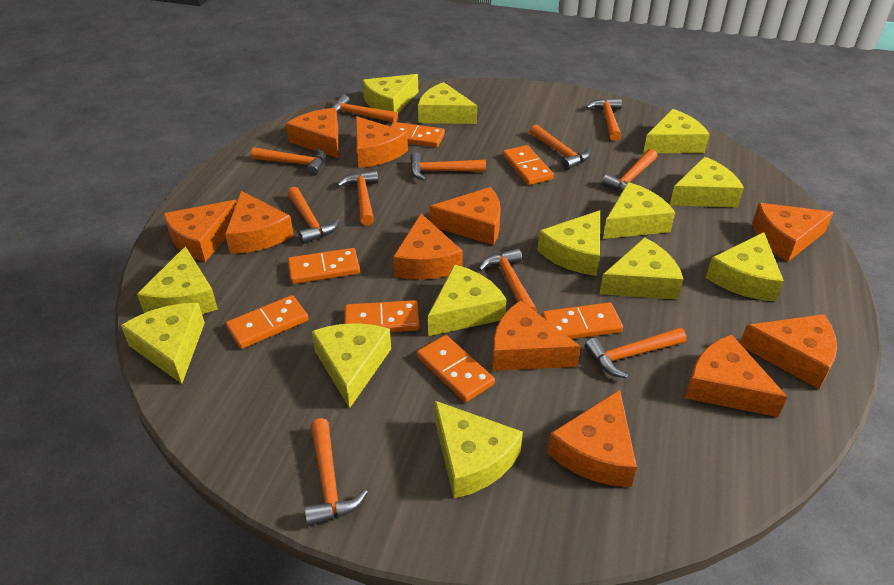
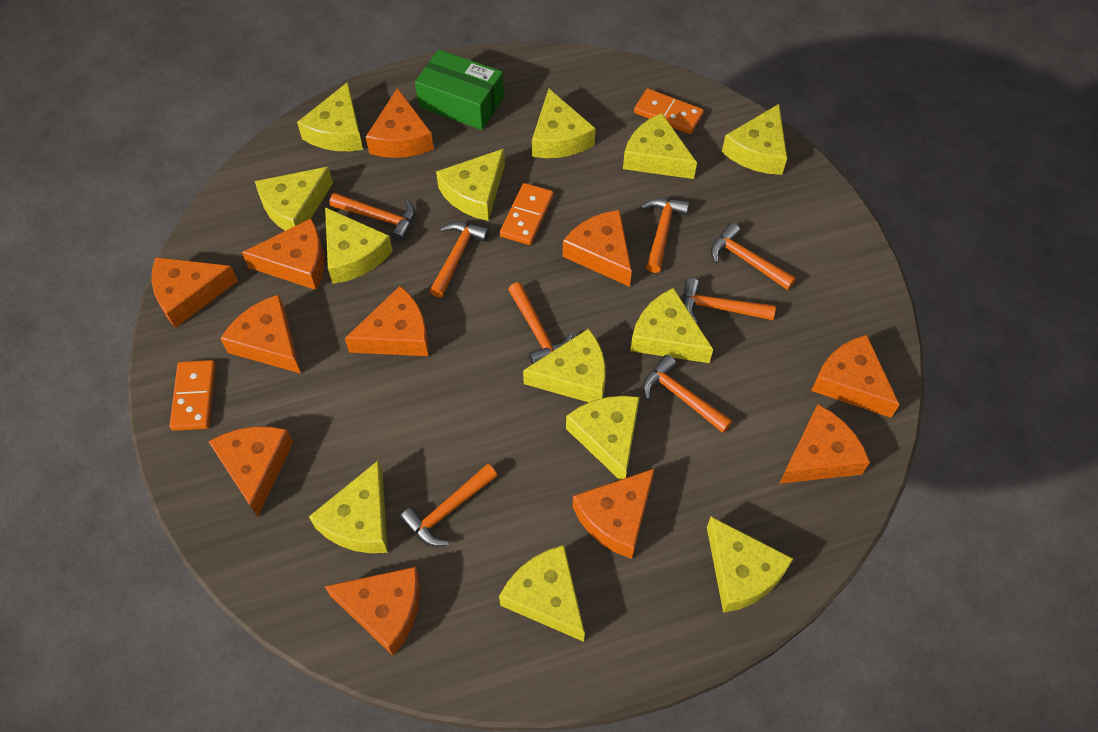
green box: 0 -> 1
orange domino: 7 -> 3
orange hammer: 11 -> 8

